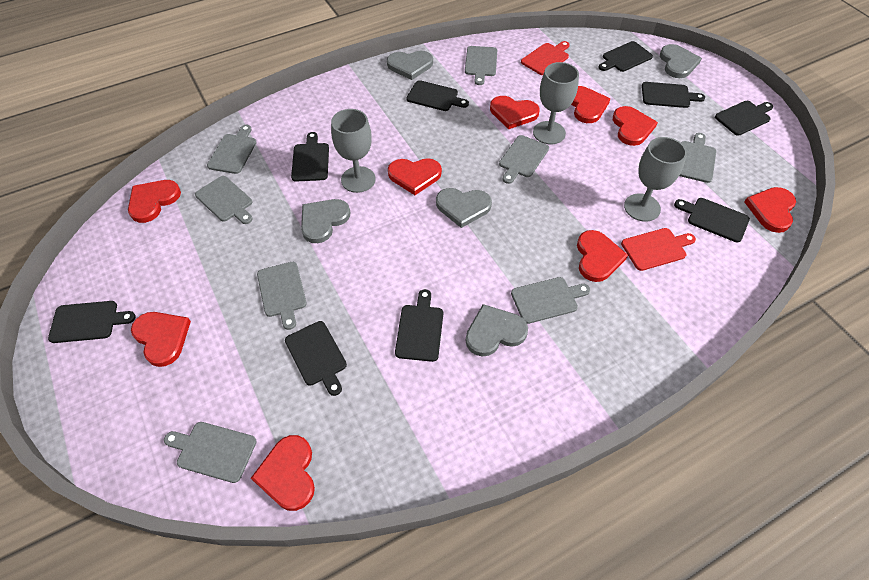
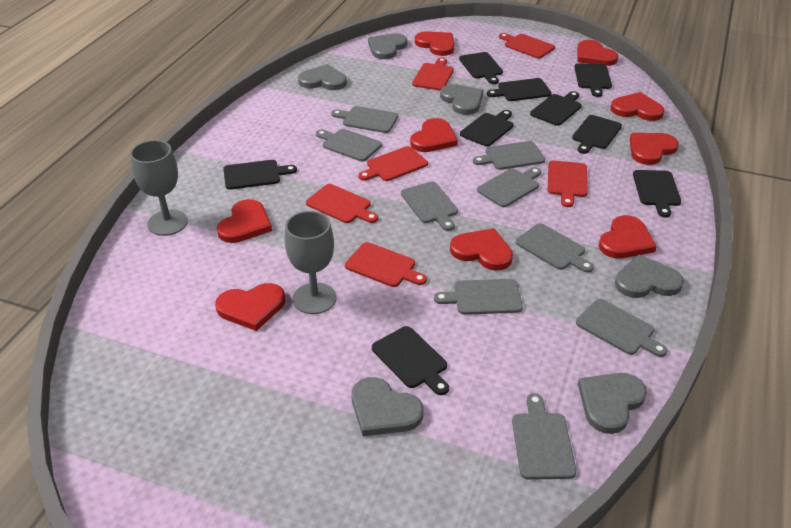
grey cutting board: 8 -> 9
grey goblet: 3 -> 2
grey heart: 5 -> 6
red cutting board: 2 -> 6

